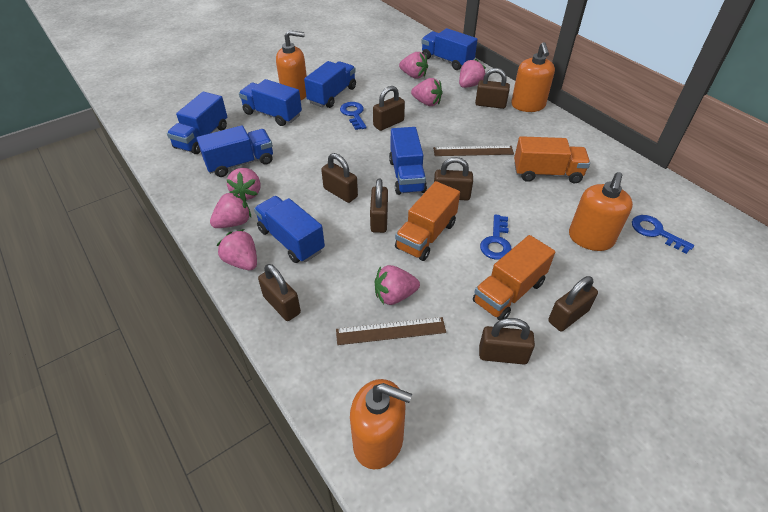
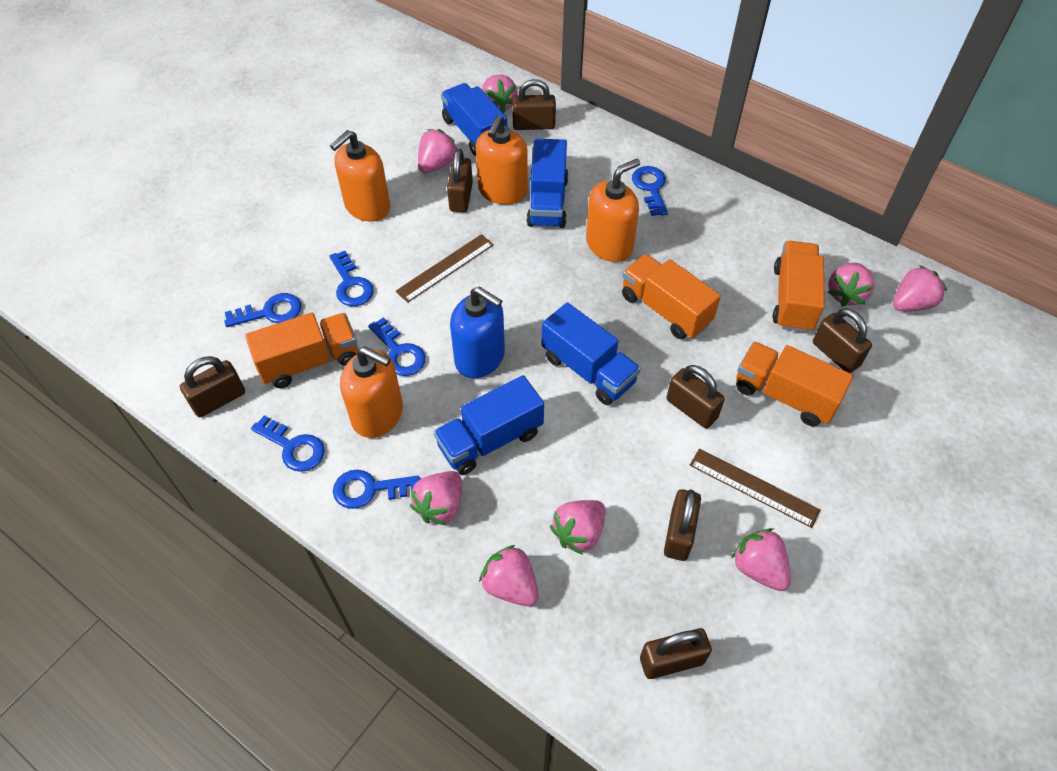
blue key: 3 -> 6
blue soap dispenser: 0 -> 1
blue truck: 7 -> 4
brown padlock: 8 -> 7
orange truck: 3 -> 4
pink strawberry: 7 -> 8

